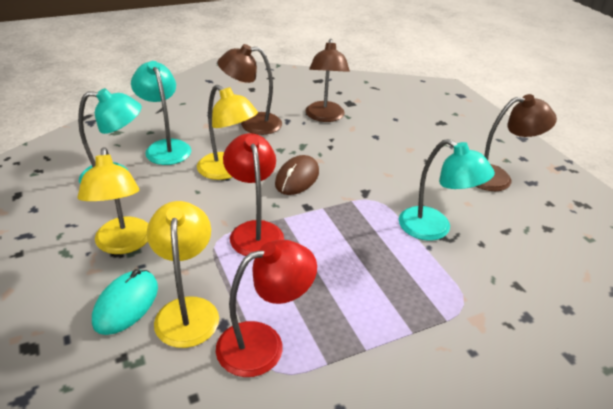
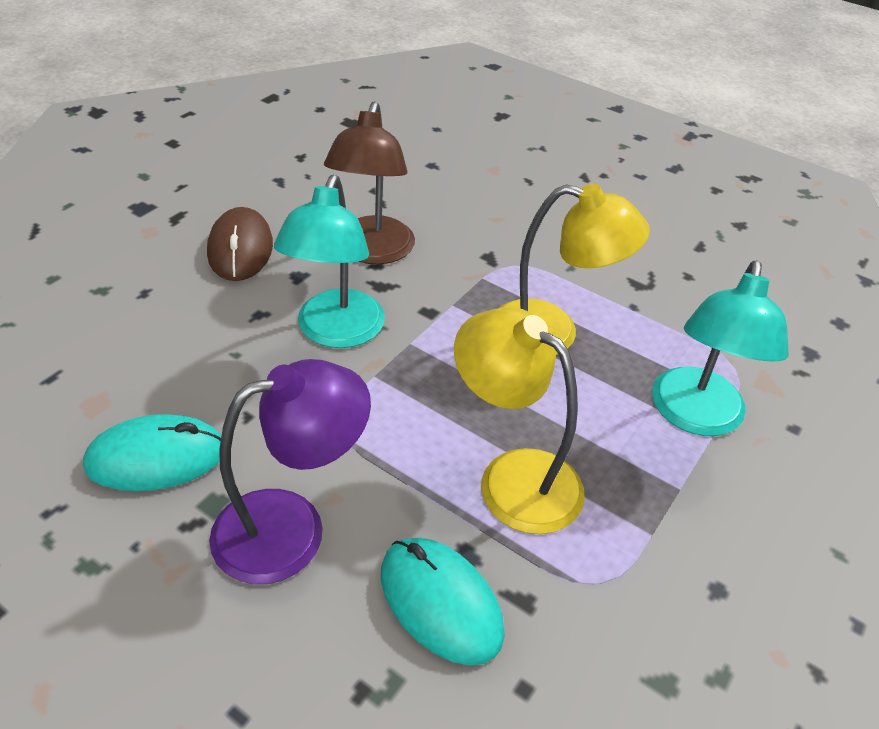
brown lamp: 3 -> 1
purple lamp: 0 -> 1
red lamp: 2 -> 0
turquoise lamp: 3 -> 2
turquoise mouse: 1 -> 2
yellow lamp: 3 -> 2

